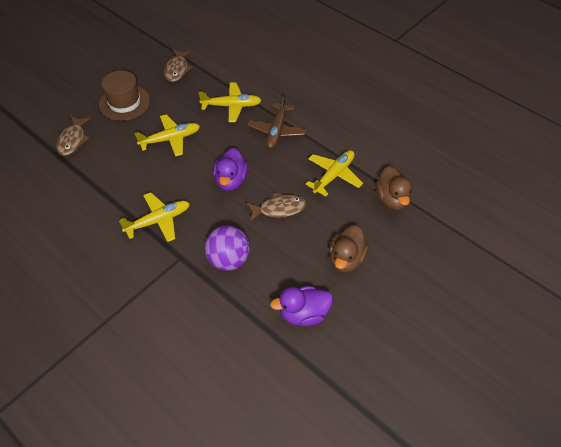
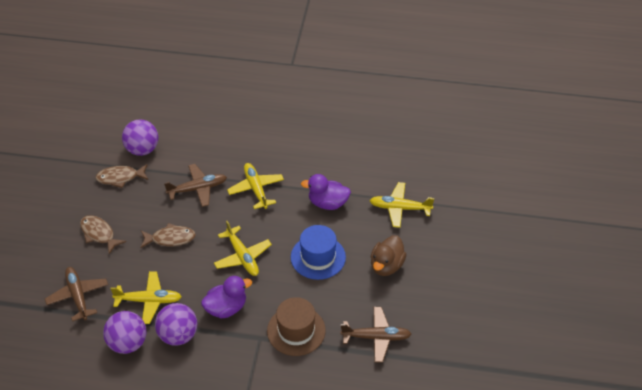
blue hat: 0 -> 1
brown duck: 2 -> 1
brown plane: 1 -> 3
purple ball: 1 -> 3

